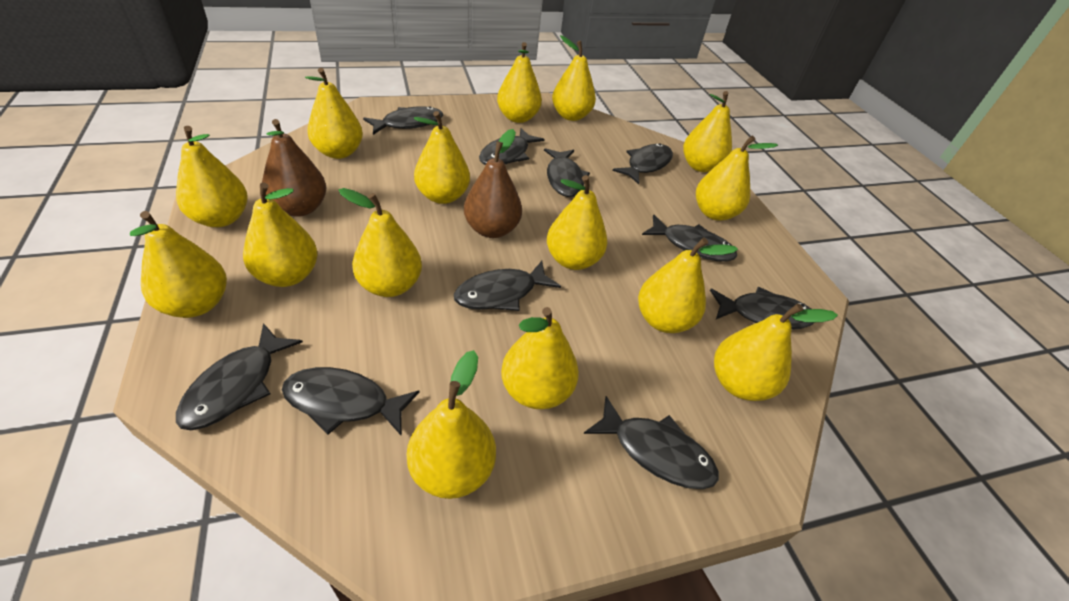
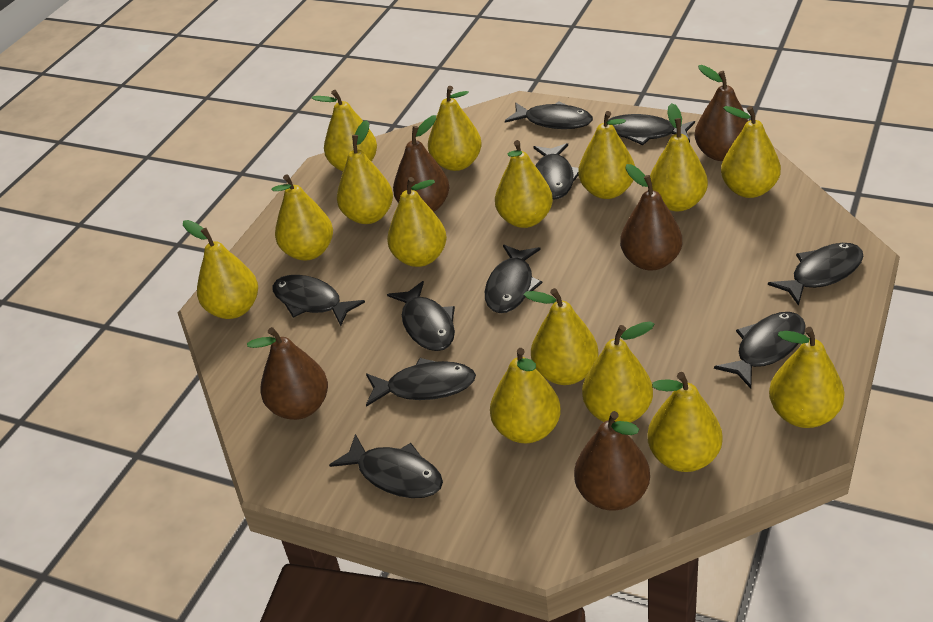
brown pear: 2 -> 5

